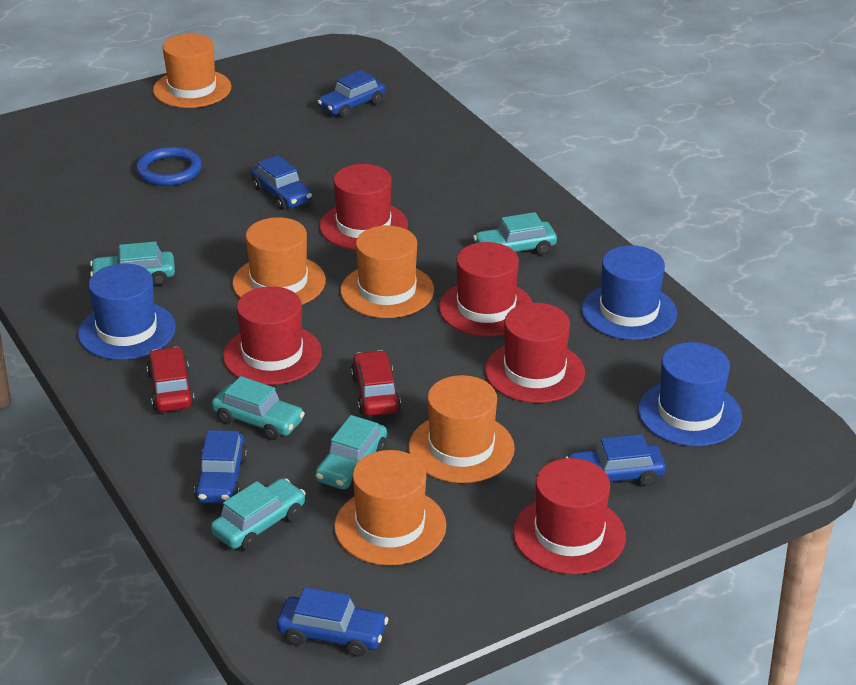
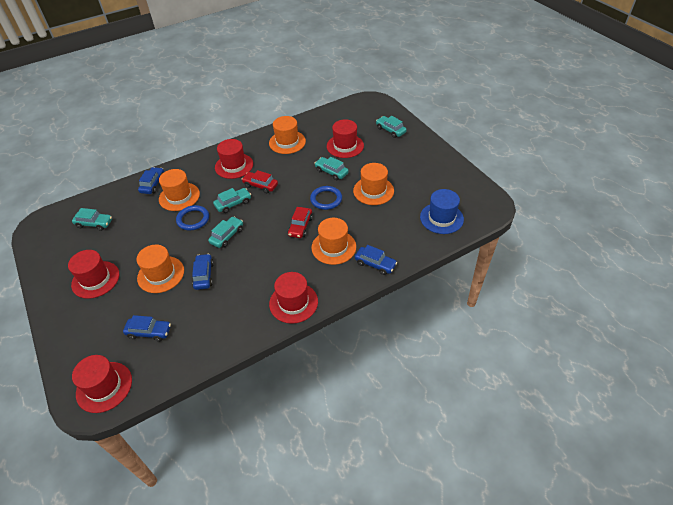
blue car: 5 -> 4
blue hat: 3 -> 1
blue ring: 1 -> 2

